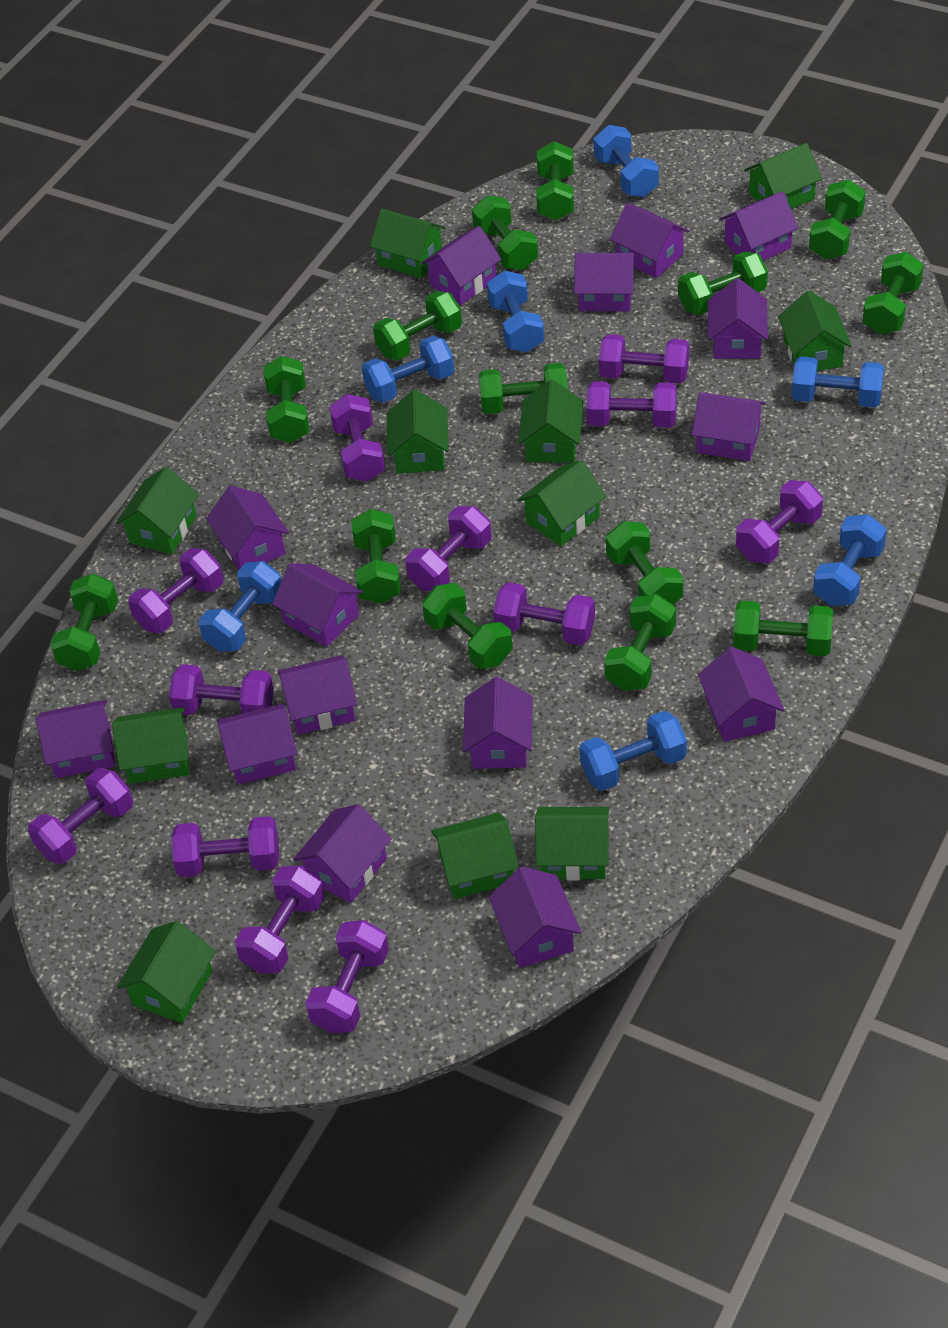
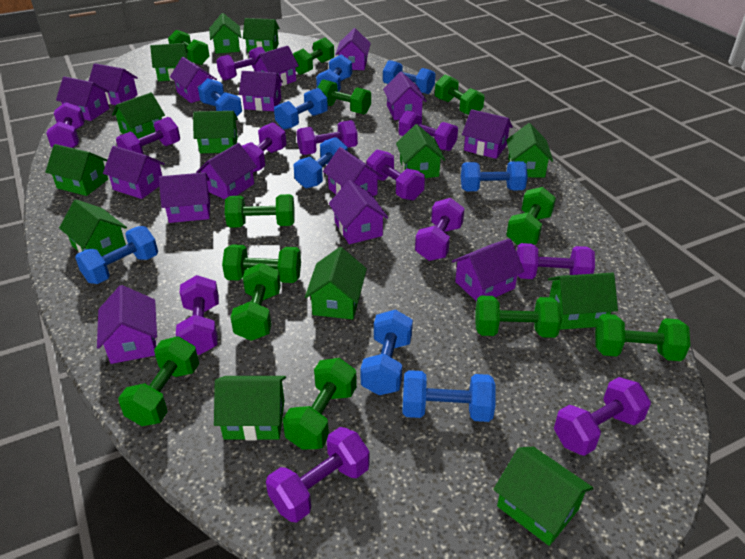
blue dumbbell: 7 -> 9
green dumbbell: 14 -> 12
green house: 11 -> 13

